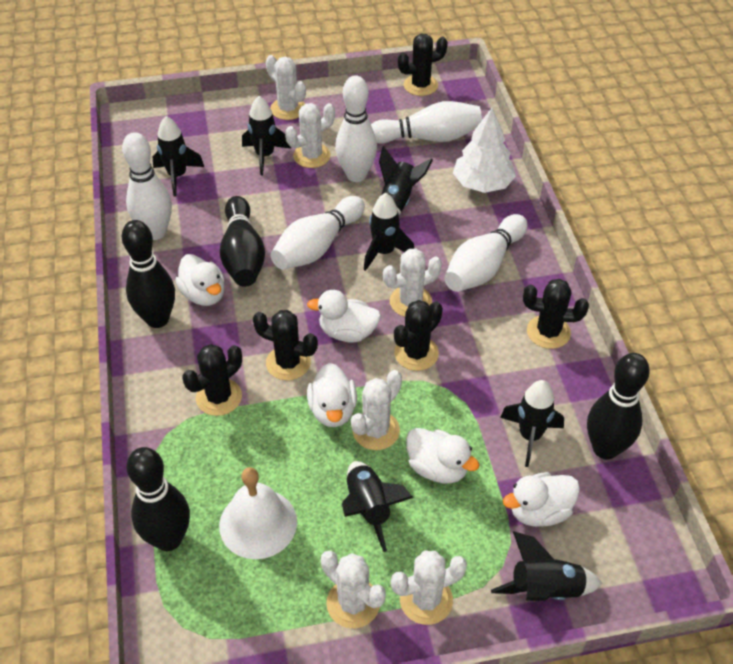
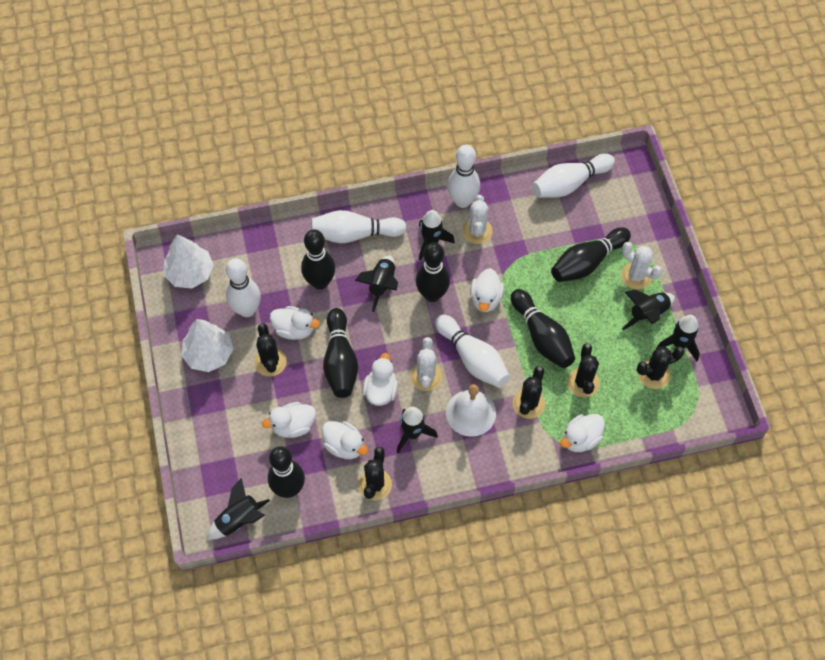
black bowling pin: 4 -> 6
black rocket: 7 -> 6
white cactus: 6 -> 3
white duck: 5 -> 6
white tree: 1 -> 2

